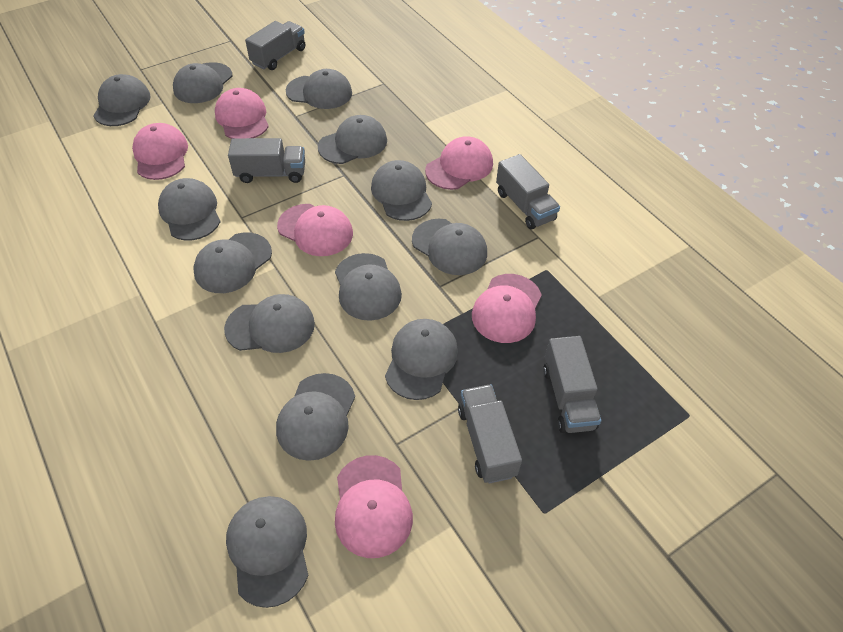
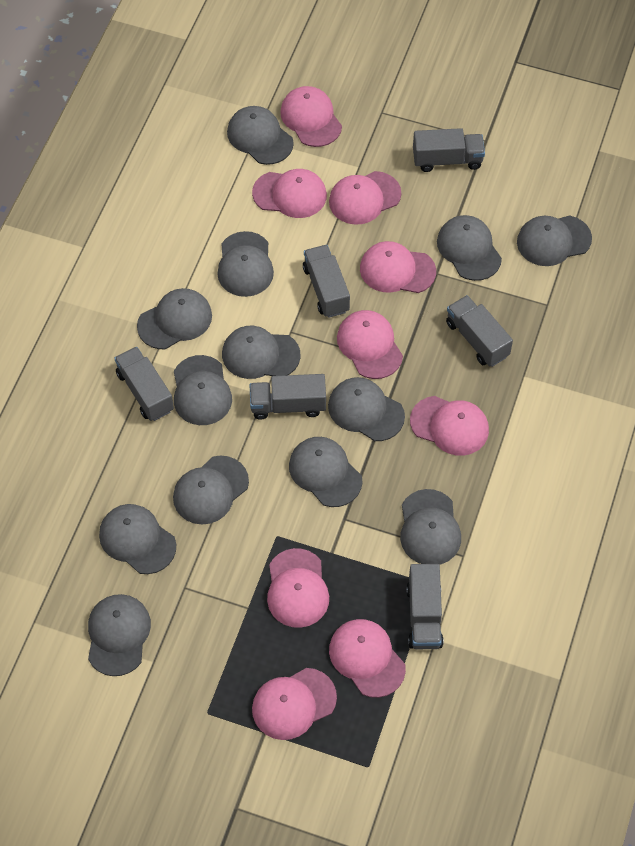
grey truck: 5 -> 6
pink cap: 6 -> 9

